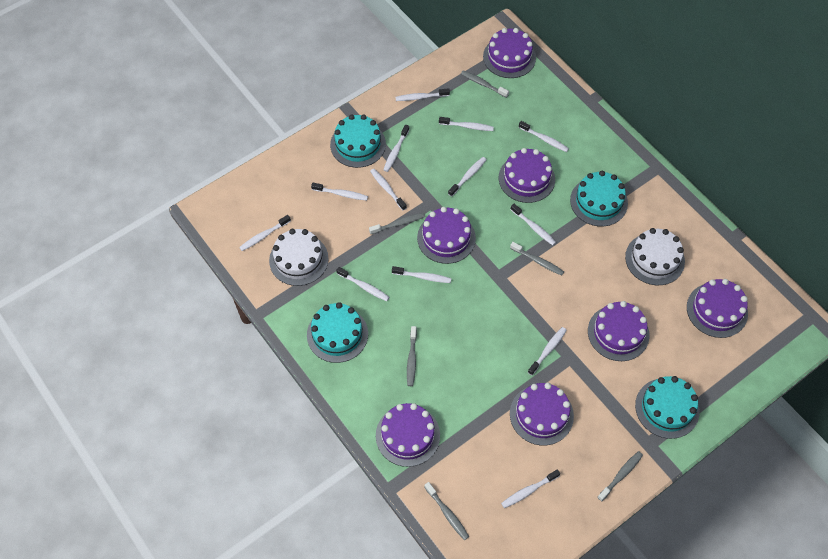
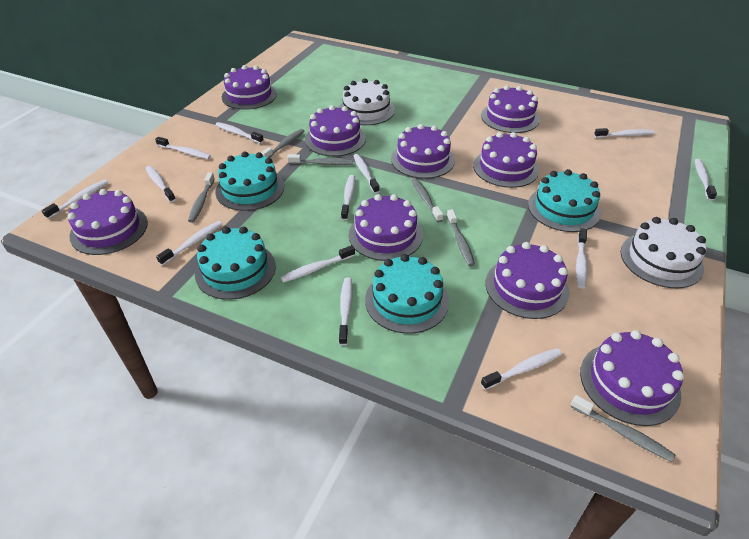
purple cake: 7 -> 9

